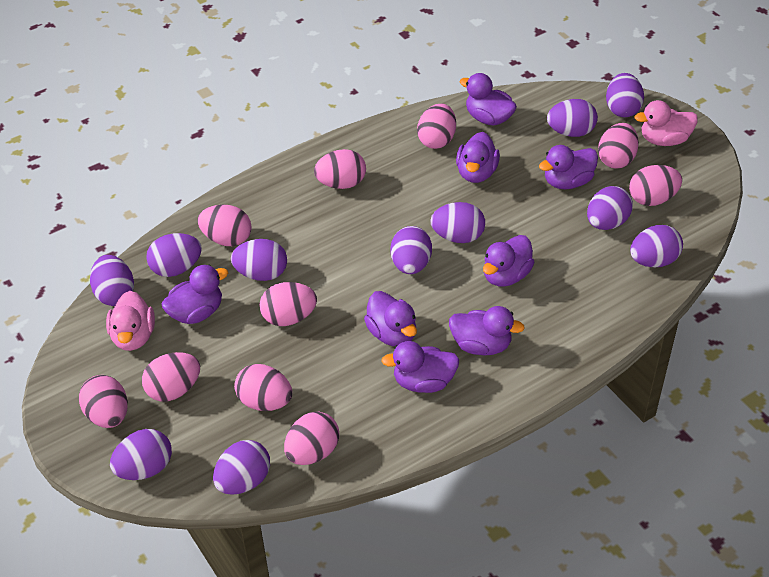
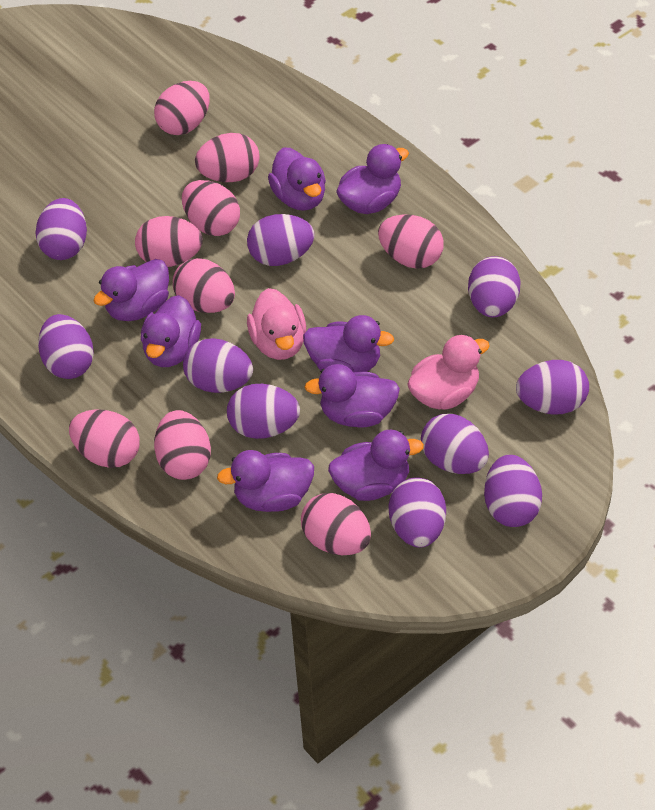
pink egg: 10 -> 9
purple egg: 11 -> 10

